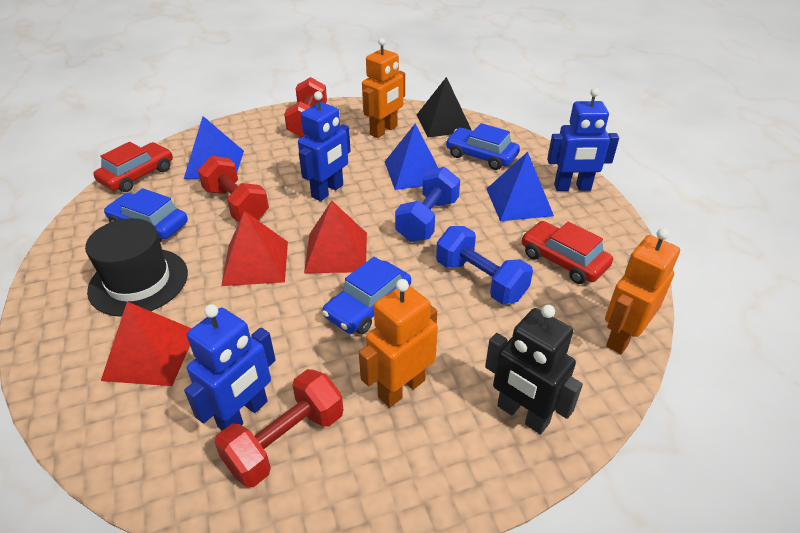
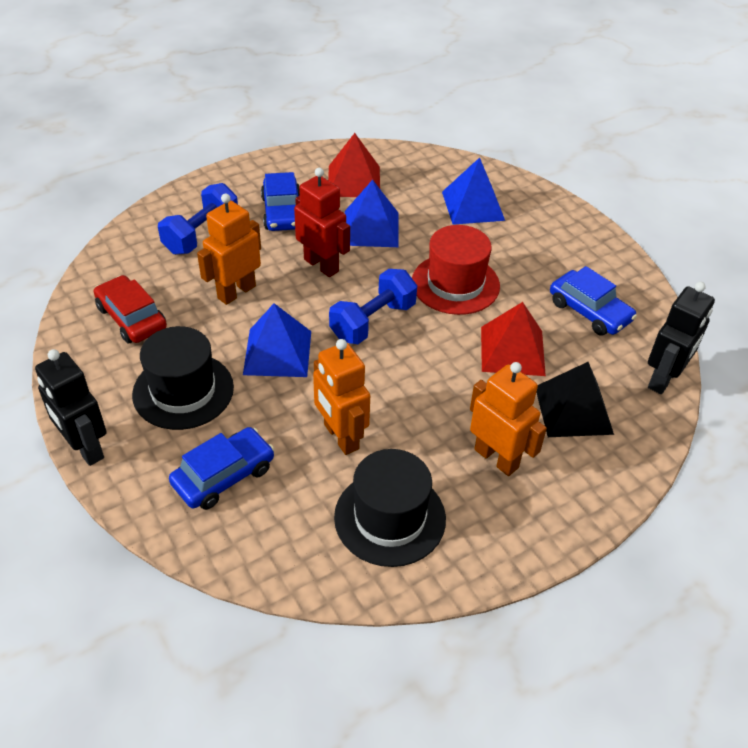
black hat: 1 -> 2
black robot: 1 -> 2
blue robot: 3 -> 0
red car: 2 -> 1
red dumbbell: 3 -> 0
red hat: 0 -> 1
red pyramid: 3 -> 2
red robot: 0 -> 1

